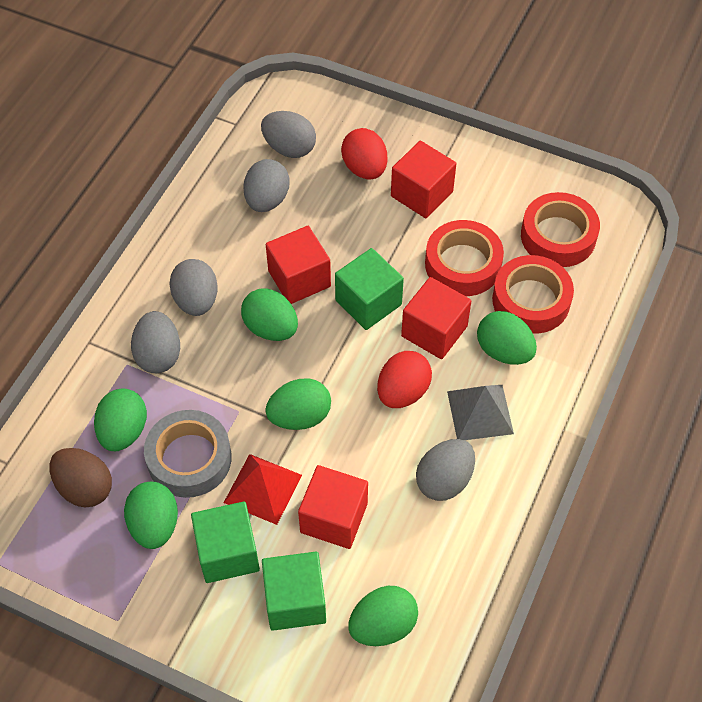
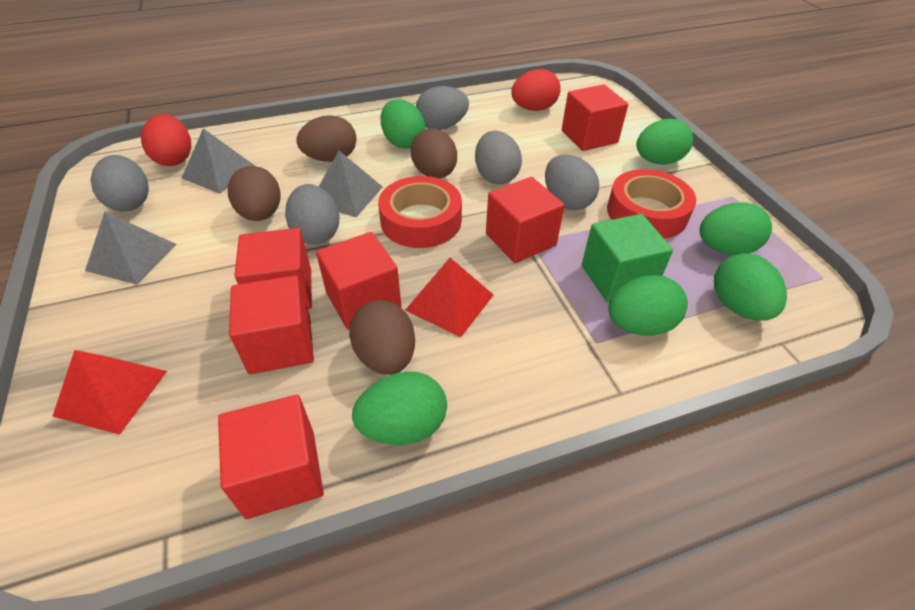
brown egg: 1 -> 4
green cube: 3 -> 1
grey pyramid: 1 -> 3
grey tape: 1 -> 0
red cube: 4 -> 6
red pyramid: 1 -> 2
red tape: 3 -> 2

